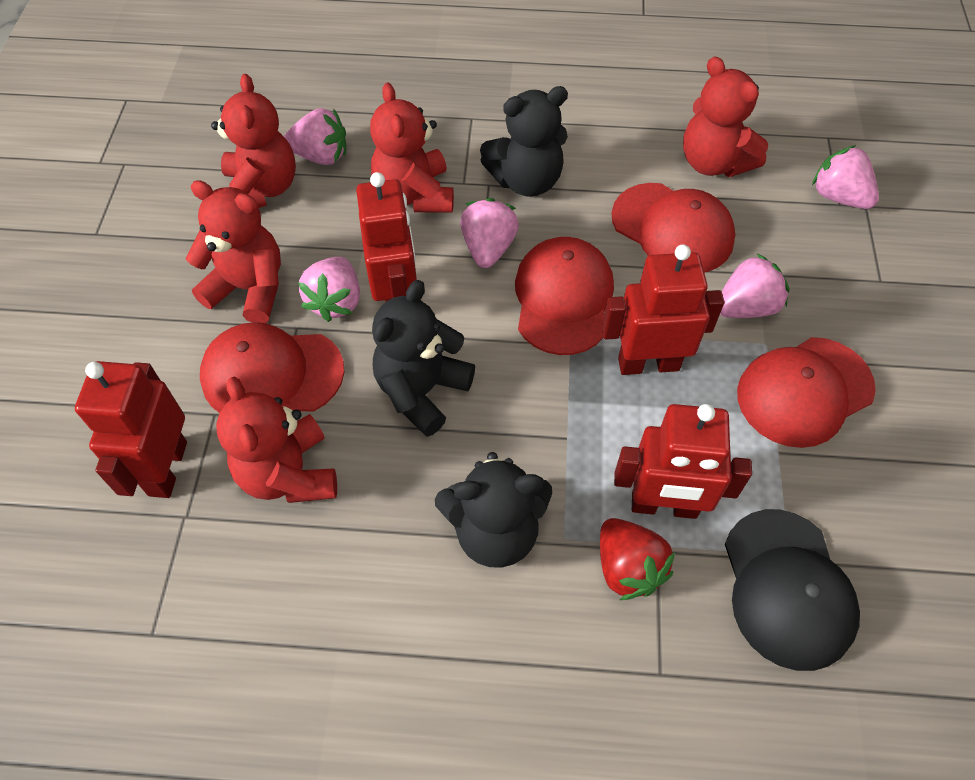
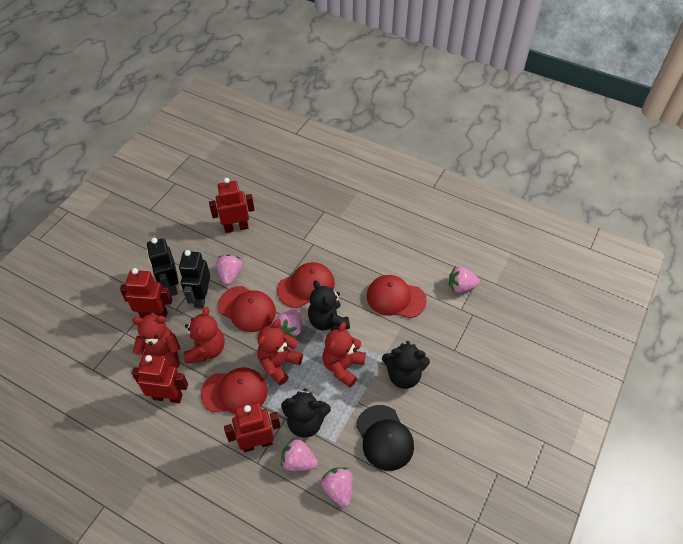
black robot: 0 -> 2
red strawberry: 1 -> 0
red teddy bear: 5 -> 4

